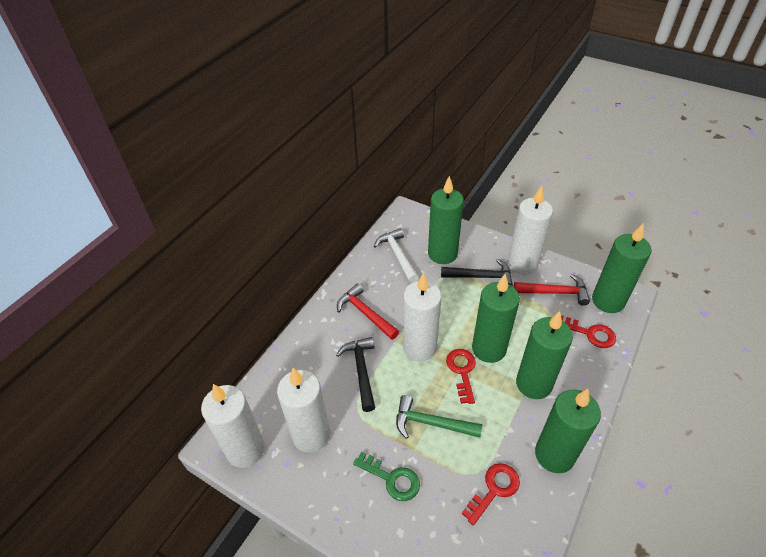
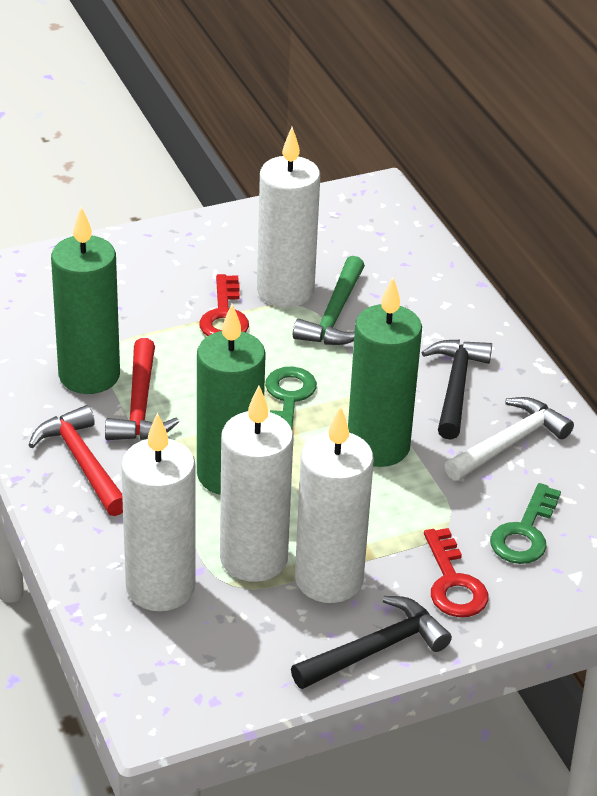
green candle: 5 -> 3
green key: 1 -> 2
red key: 3 -> 2

